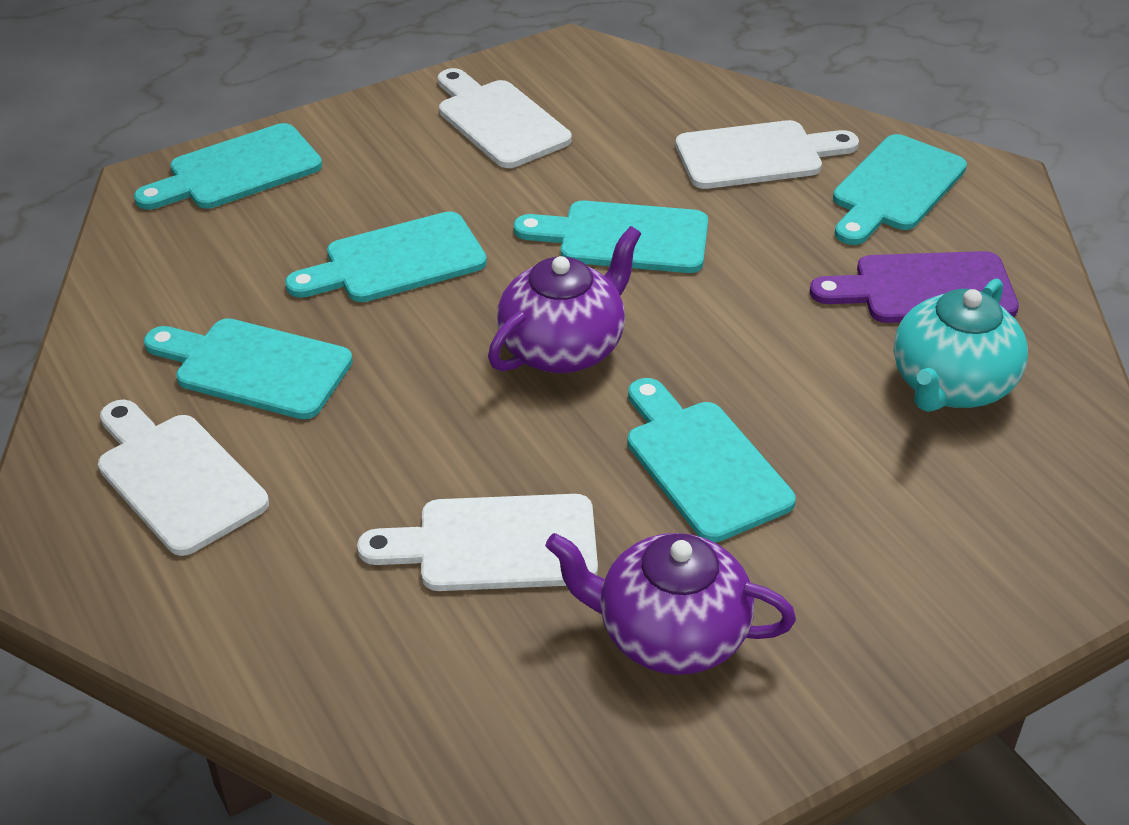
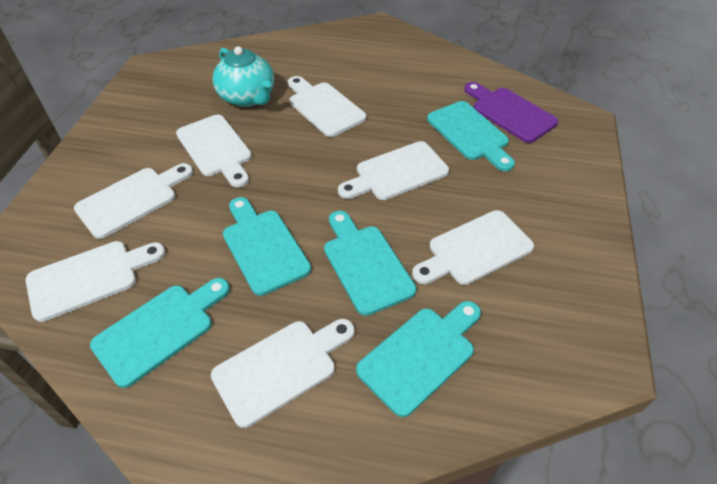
purple teapot: 2 -> 0
turquoise cutting board: 6 -> 5
white cutting board: 4 -> 7

